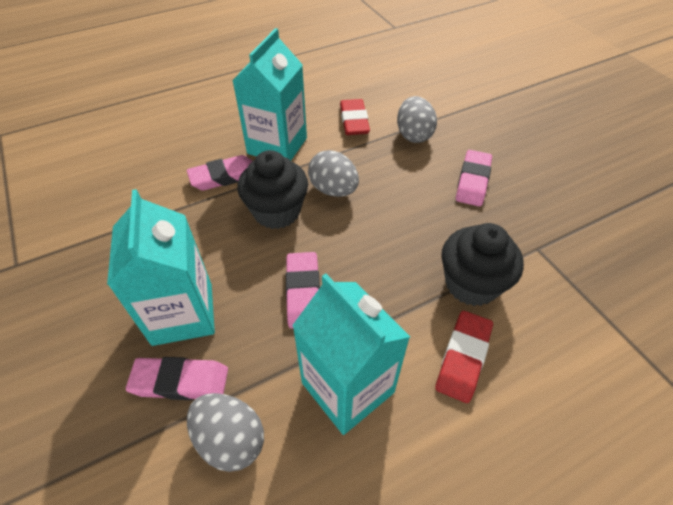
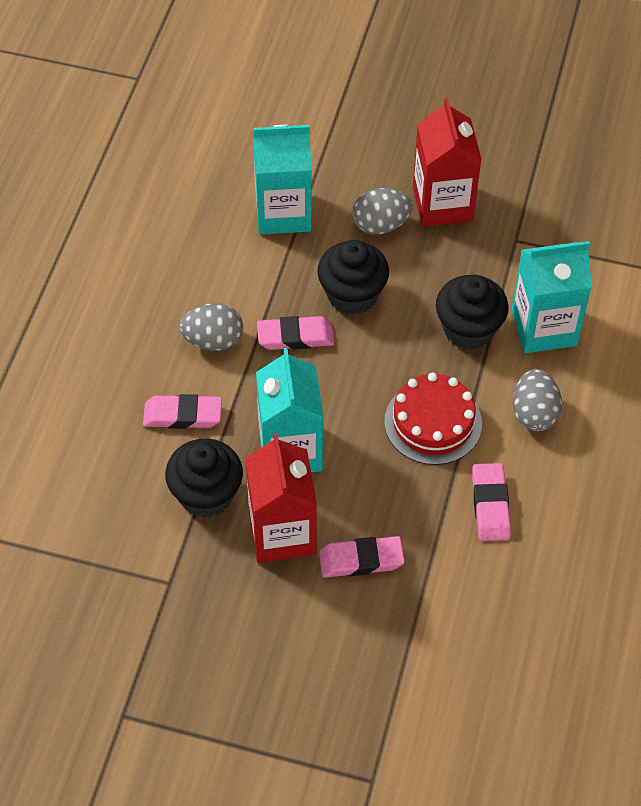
black cupcake: 2 -> 3
red cake: 0 -> 1
red carton: 0 -> 2
red eraser: 2 -> 0

